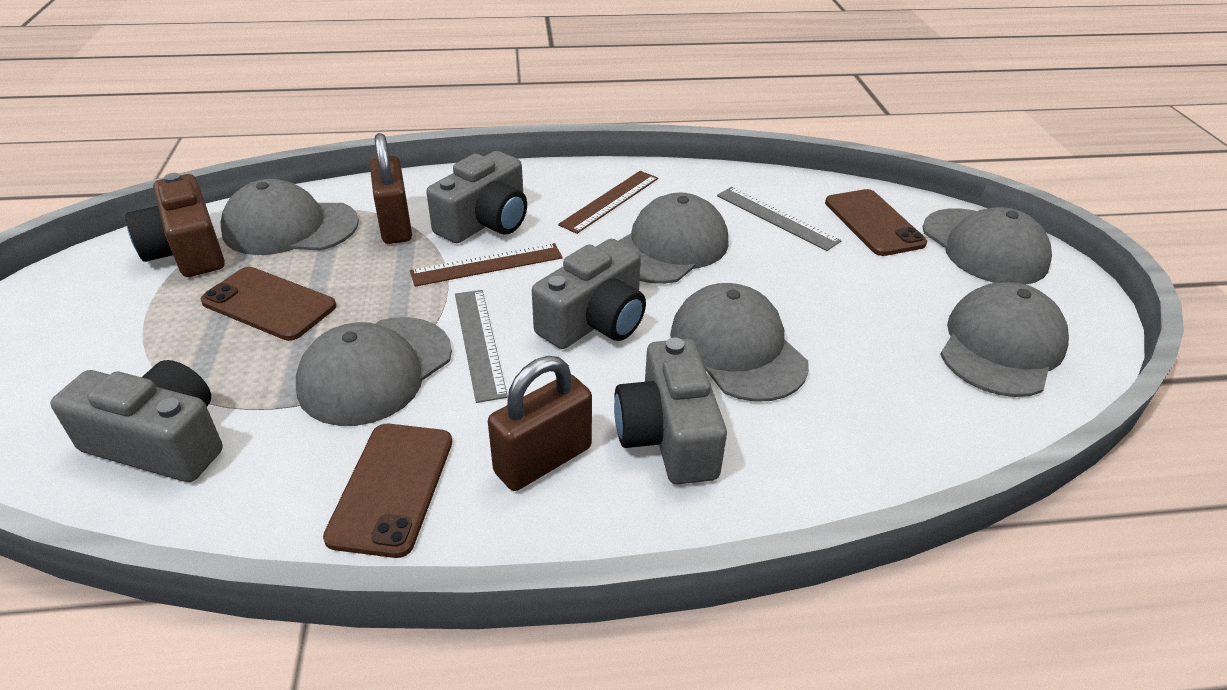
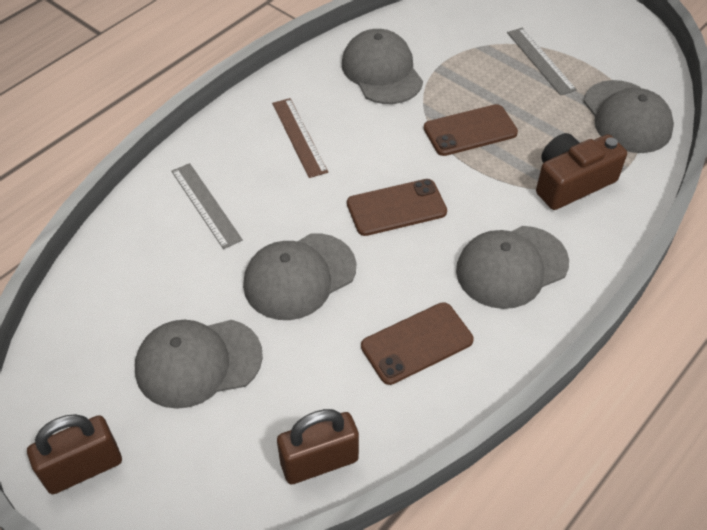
brown ruler: 2 -> 1
grey camera: 4 -> 0
grey cap: 6 -> 5

